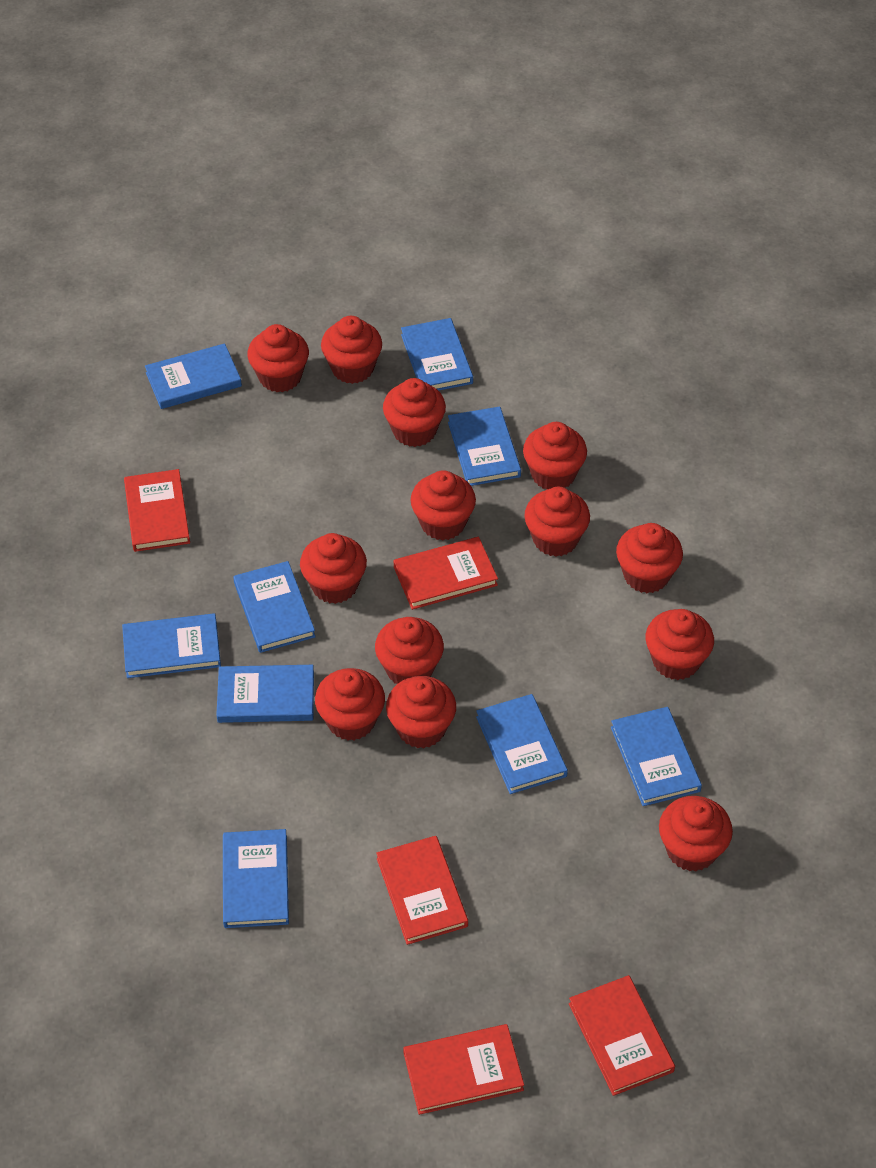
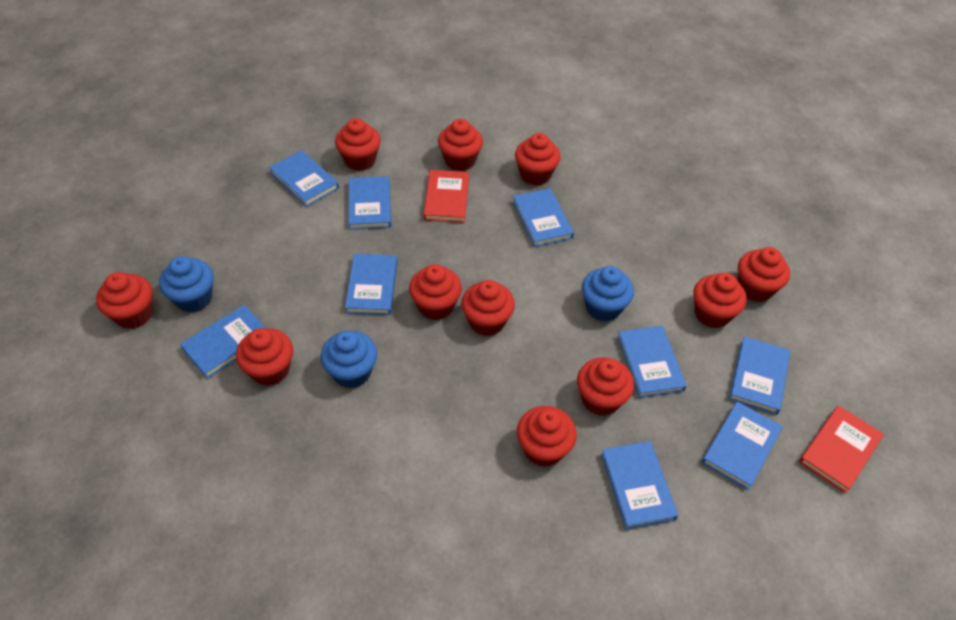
blue cupcake: 0 -> 3
red book: 5 -> 2
red cupcake: 13 -> 11

